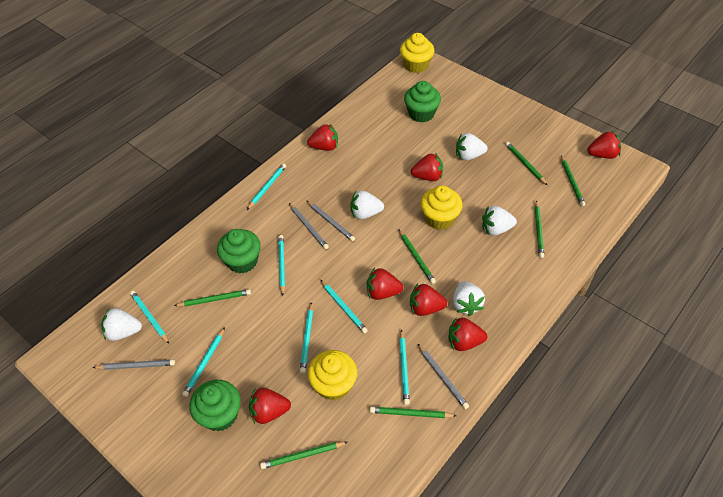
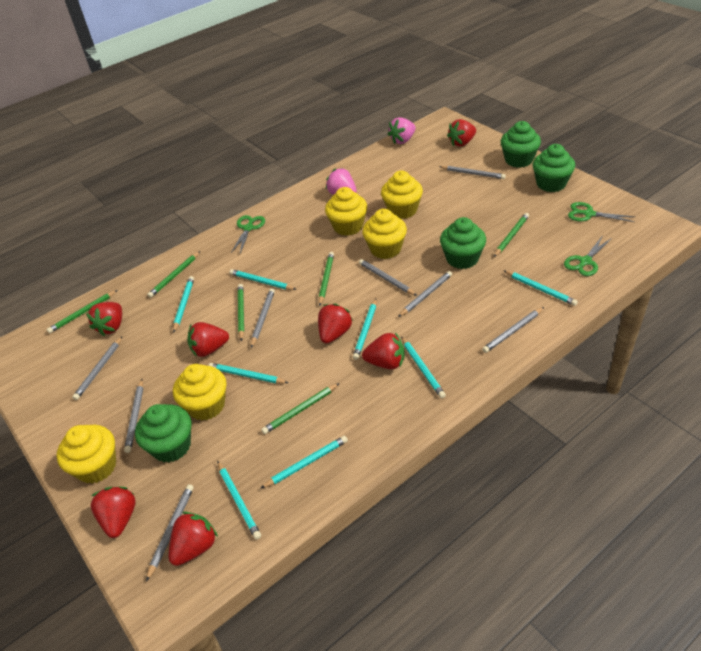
green cupcake: 3 -> 4
green pencil: 7 -> 6
green scissors: 0 -> 3
grey pencil: 4 -> 8
pink strawberry: 0 -> 2
turquoise pencil: 7 -> 8
white strawberry: 5 -> 0
yellow cupcake: 3 -> 5

